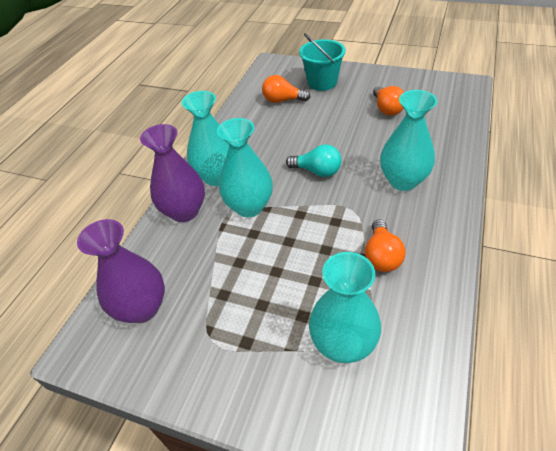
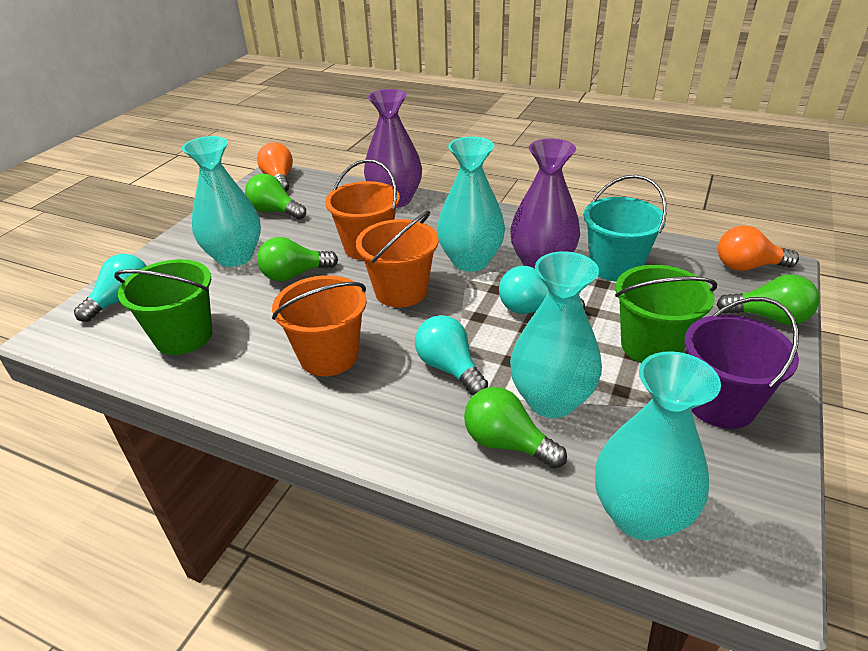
green bucket: 0 -> 2
green light bulb: 0 -> 4
orange bucket: 0 -> 3
orange light bulb: 3 -> 2
purple bucket: 0 -> 1
turquoise light bulb: 1 -> 3

